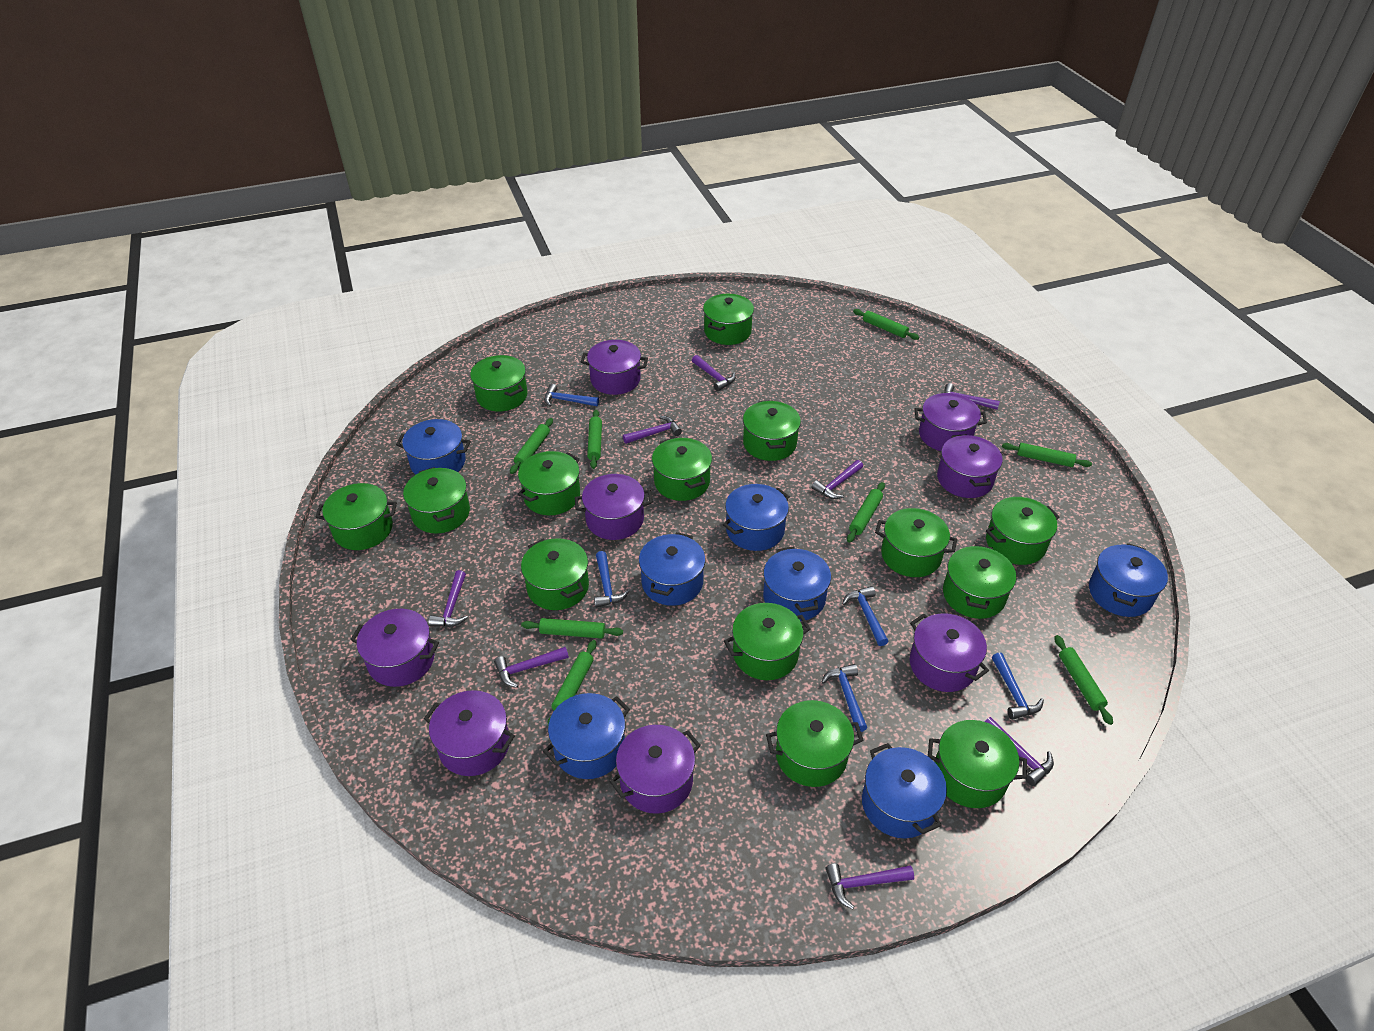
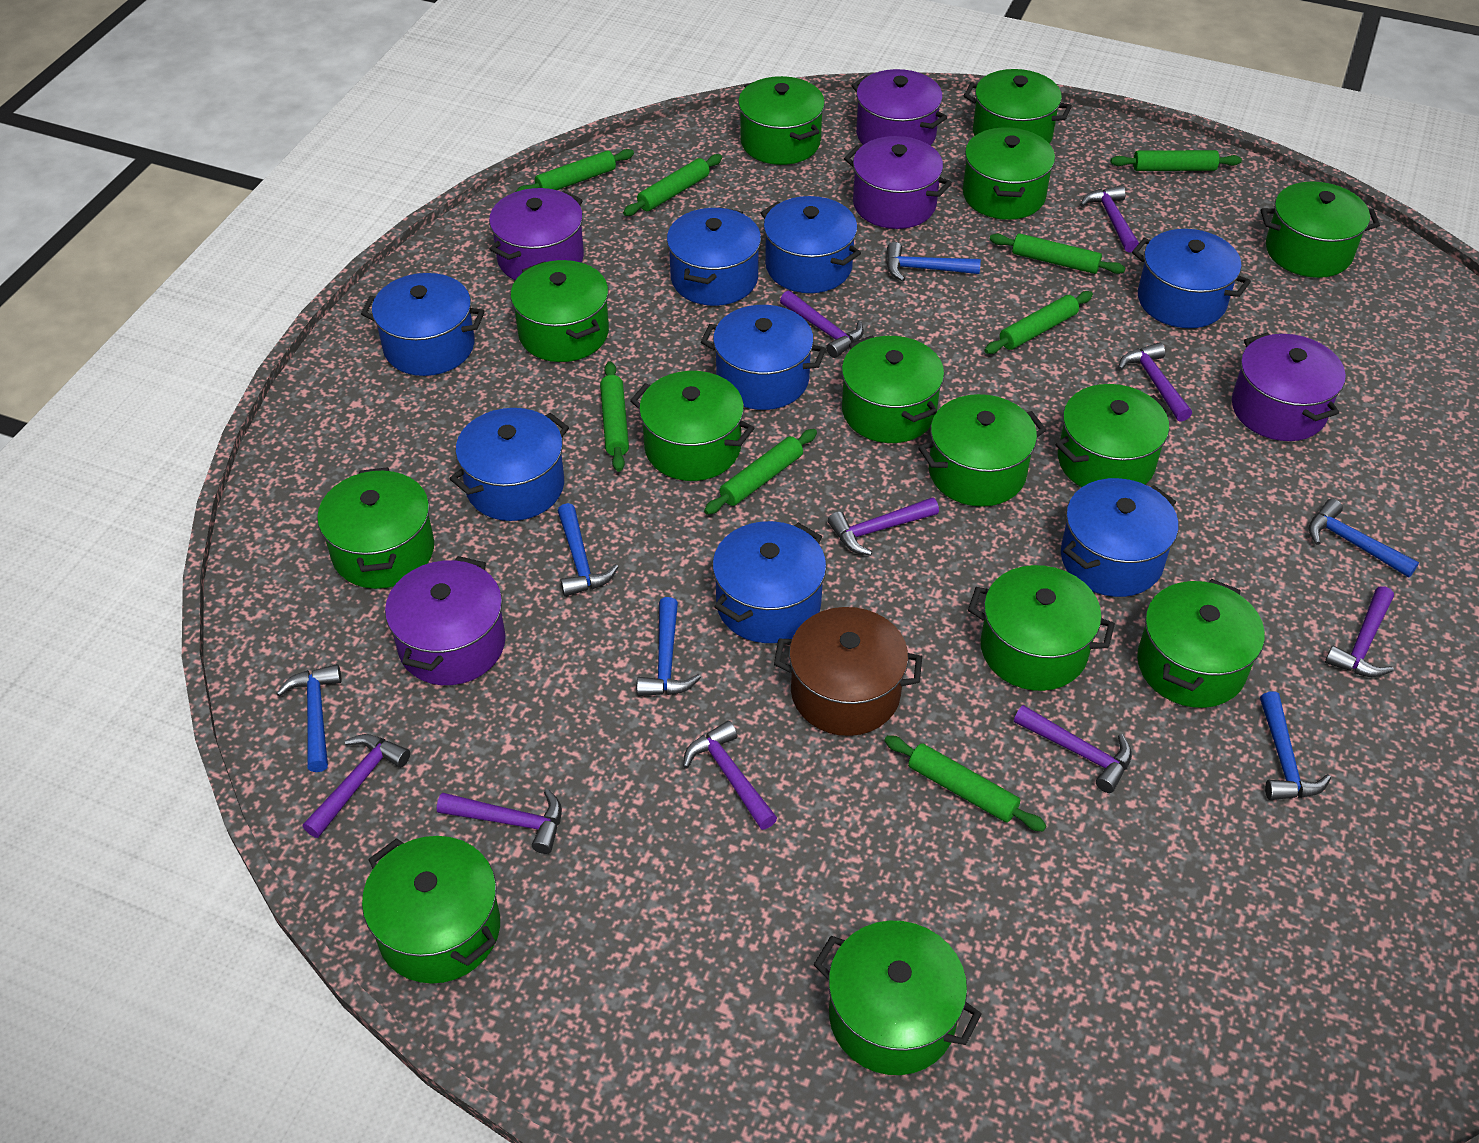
blue hammer: 5 -> 6
blue pot: 7 -> 8
brown pot: 0 -> 1
purple hammer: 8 -> 9
purple pot: 8 -> 5

